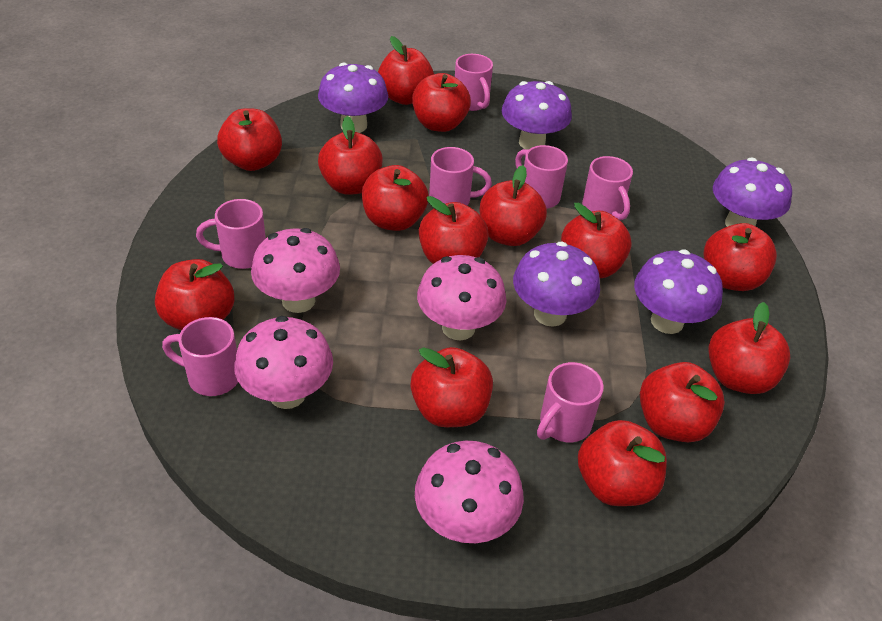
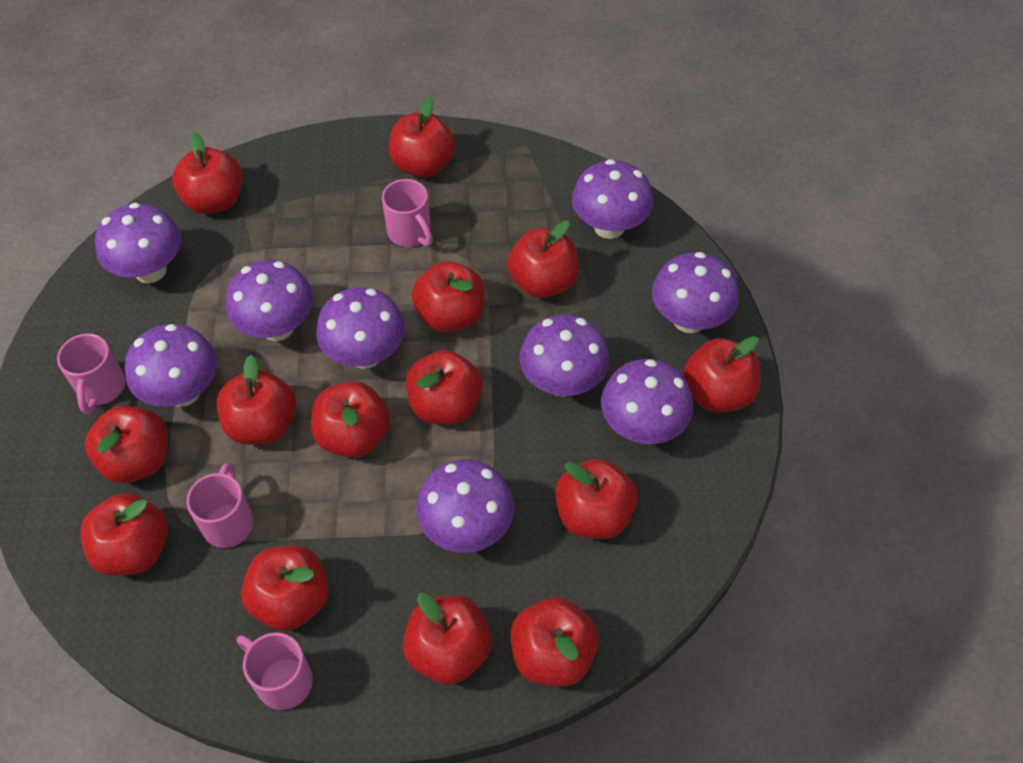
pink mug: 7 -> 4
pink mushroom: 4 -> 0
purple mushroom: 5 -> 9

